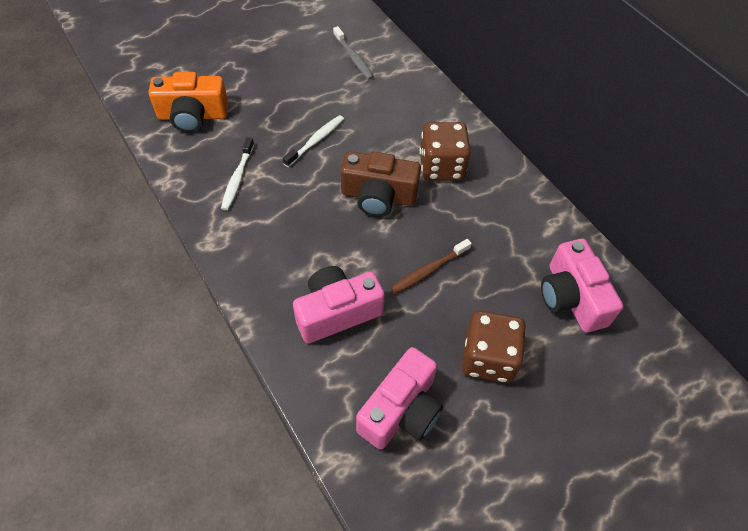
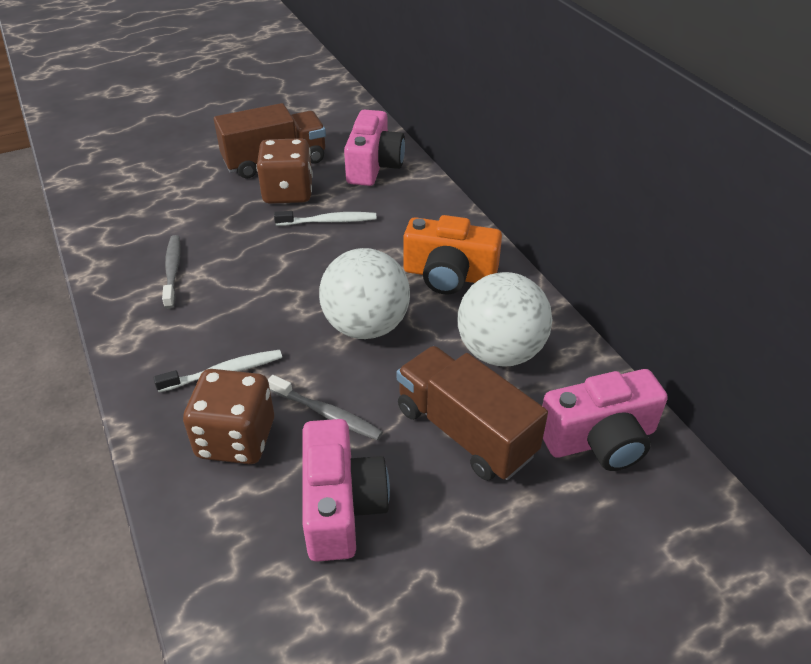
brown camera: 1 -> 0
brown toothbrush: 1 -> 0
brown truck: 0 -> 2
grey toothbrush: 1 -> 2
white ball: 0 -> 2

